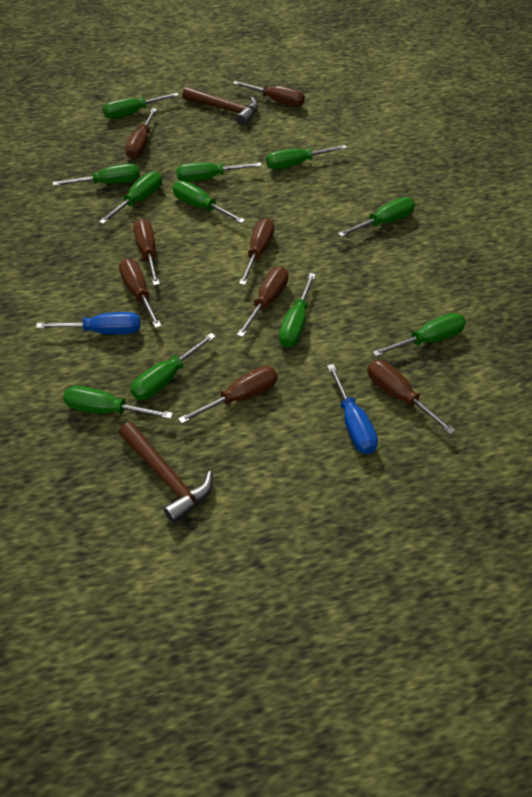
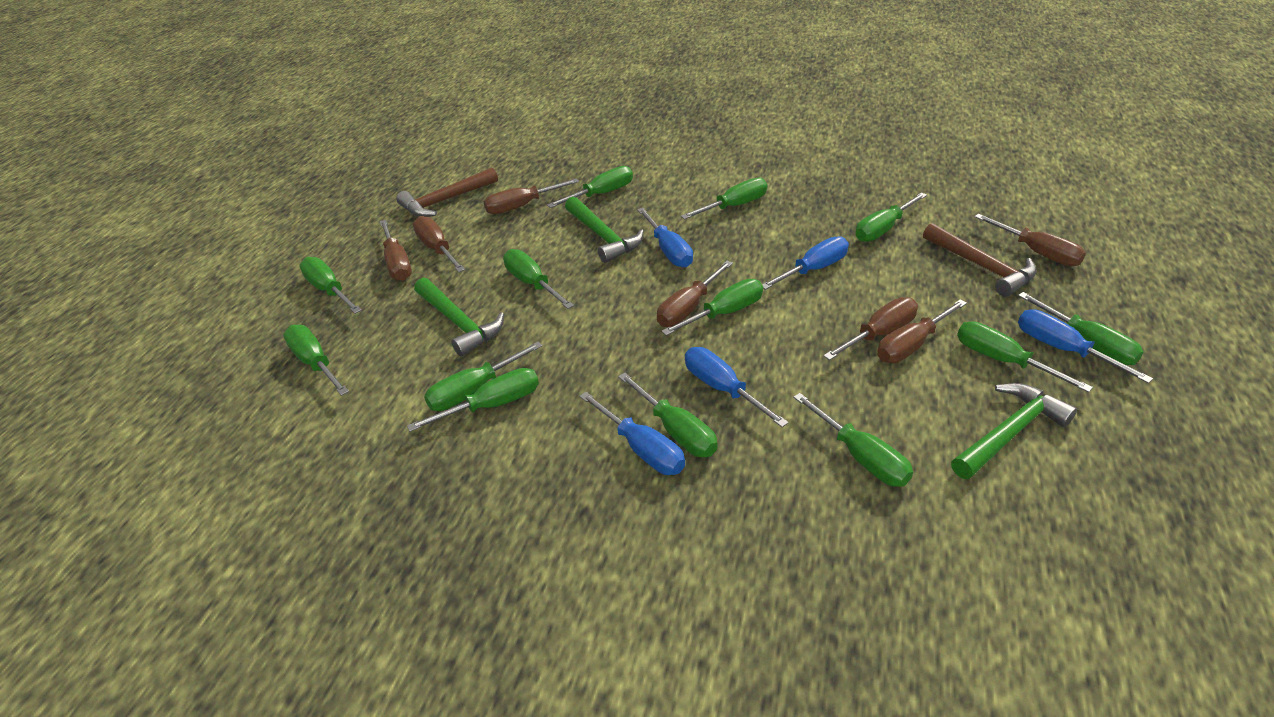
blue screwdriver: 2 -> 5
brown screwdriver: 8 -> 7
green hammer: 0 -> 3
green screwdriver: 11 -> 13

